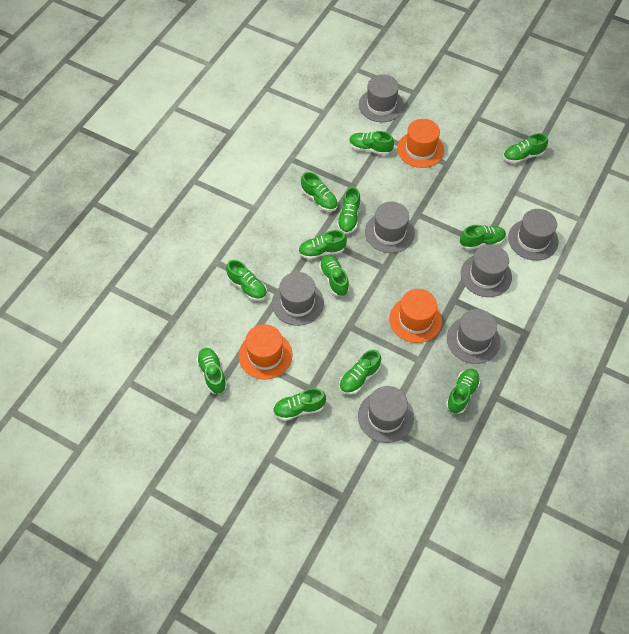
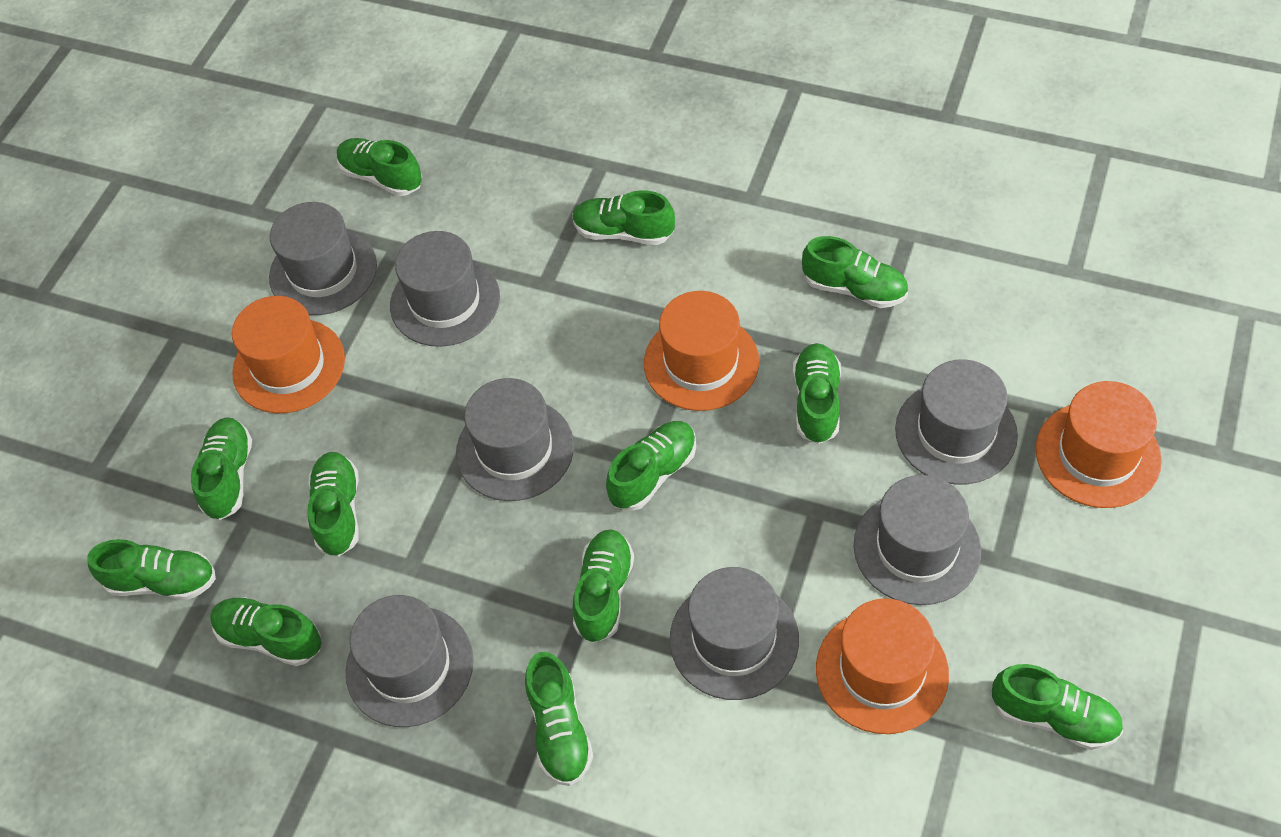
orange hat: 3 -> 4

